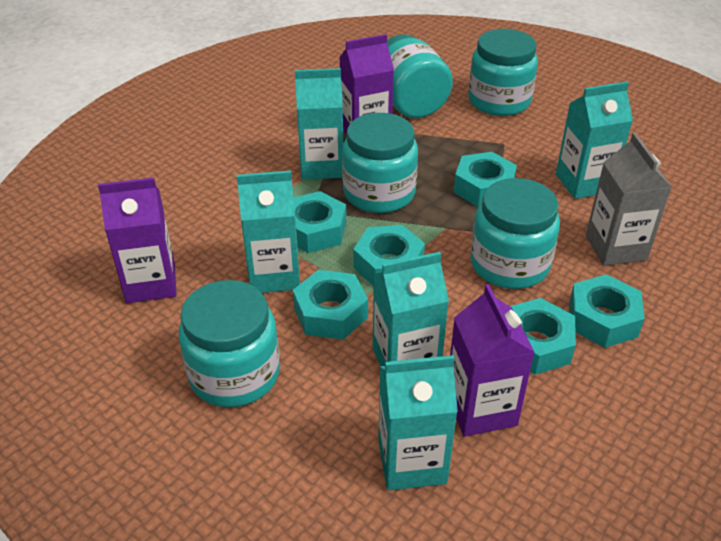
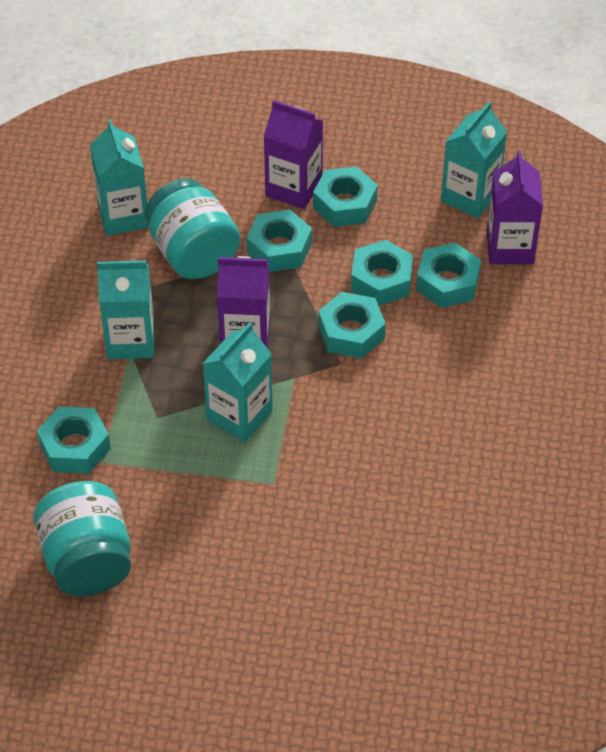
grey carton: 1 -> 0
turquoise carton: 5 -> 4
turquoise jar: 5 -> 2

